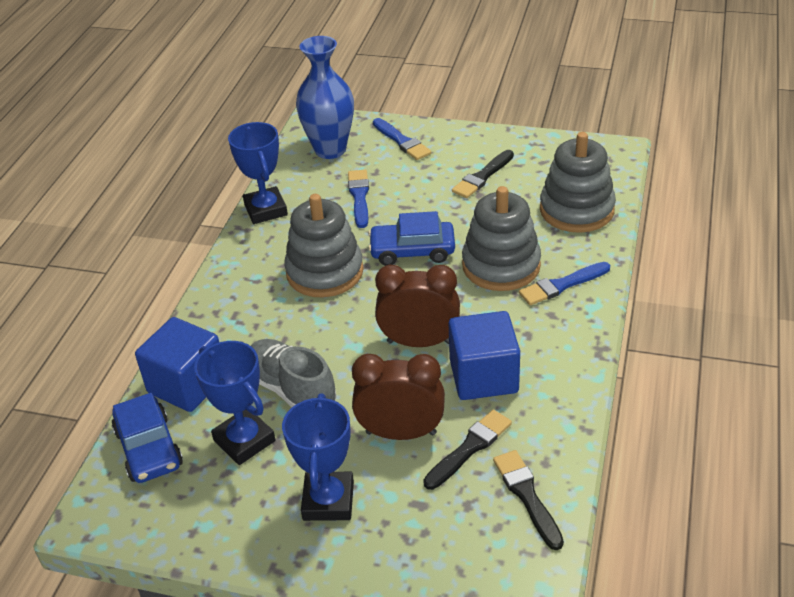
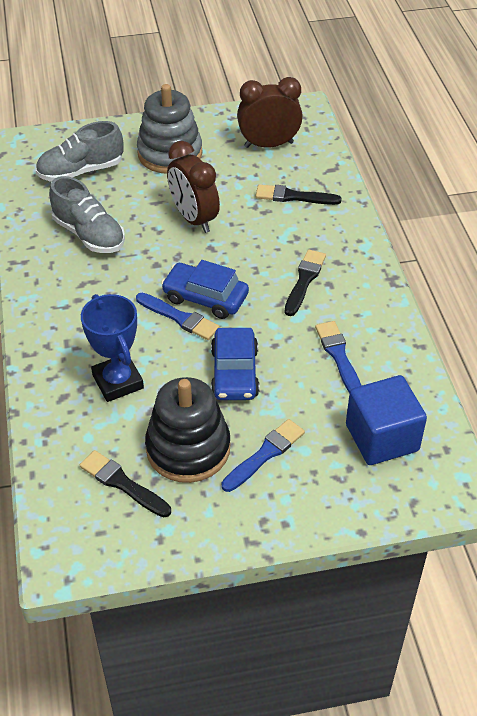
black stacking toy: 0 -> 1
blue cube: 2 -> 1
blue trophy: 3 -> 1
blue vase: 1 -> 0
grey shoe: 1 -> 2
grey stacking toy: 3 -> 1

